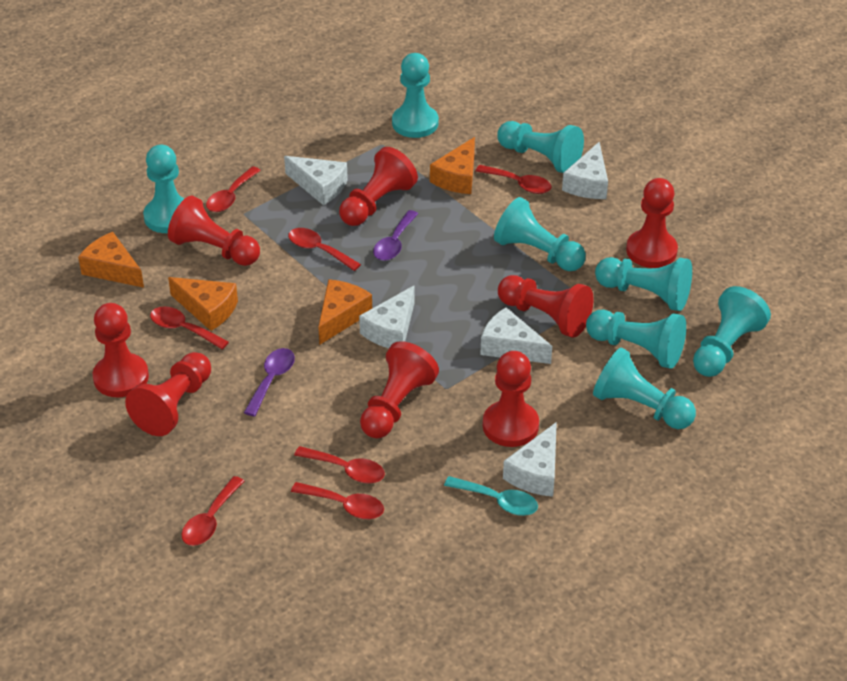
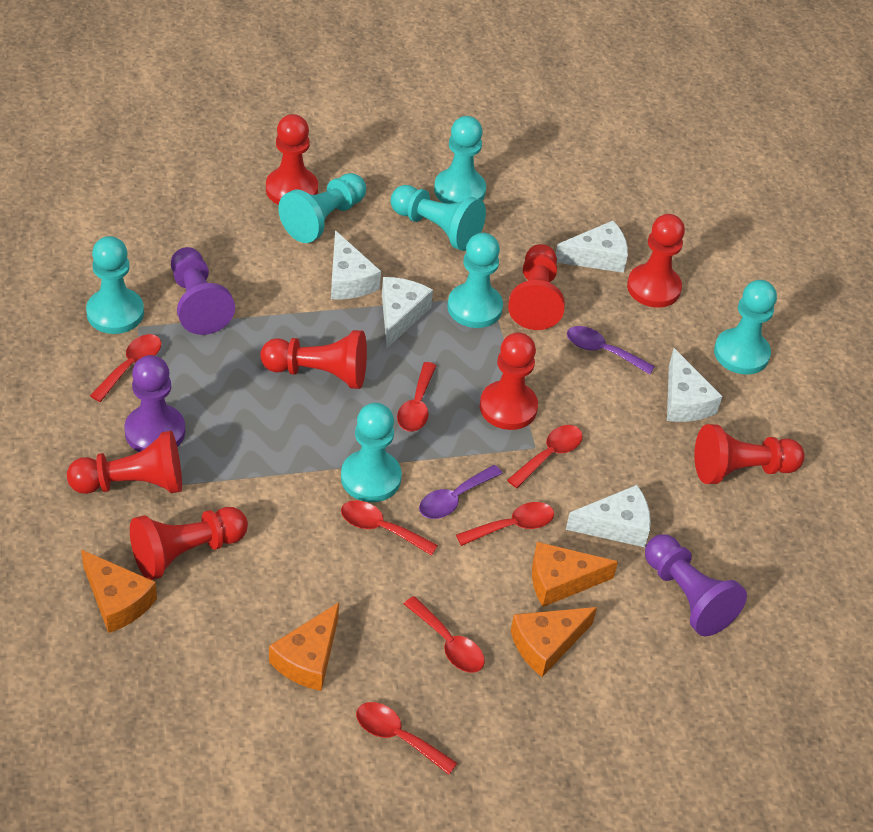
purple pawn: 0 -> 3
turquoise pawn: 8 -> 7
turquoise spoon: 1 -> 0

